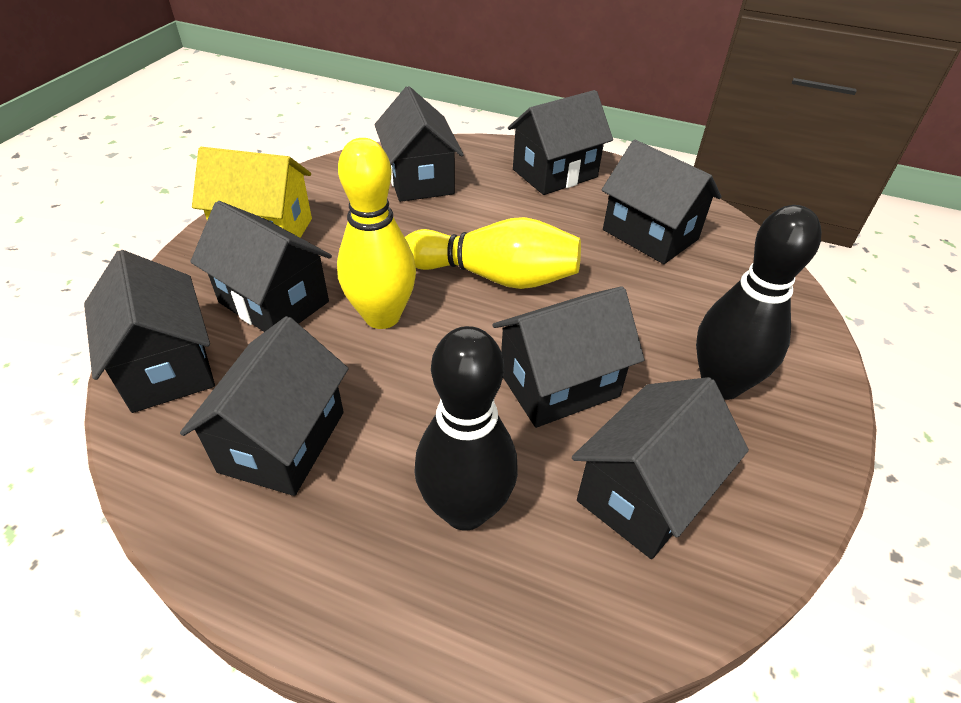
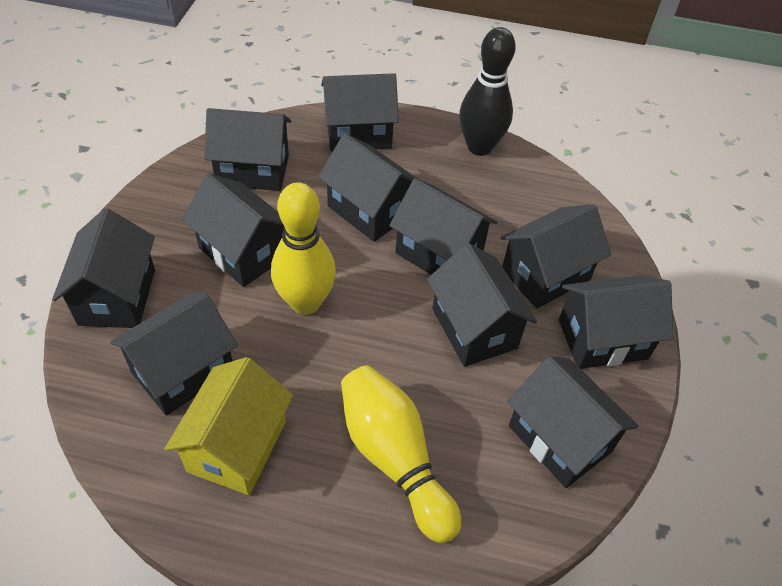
black bowling pin: 2 -> 1
black house: 8 -> 11

